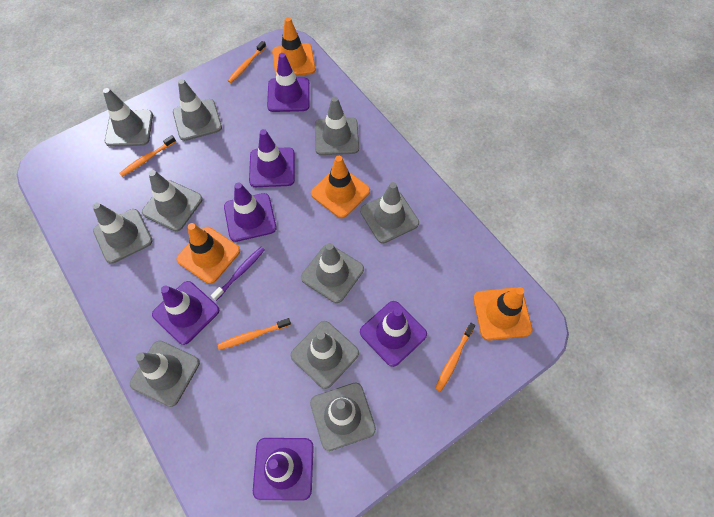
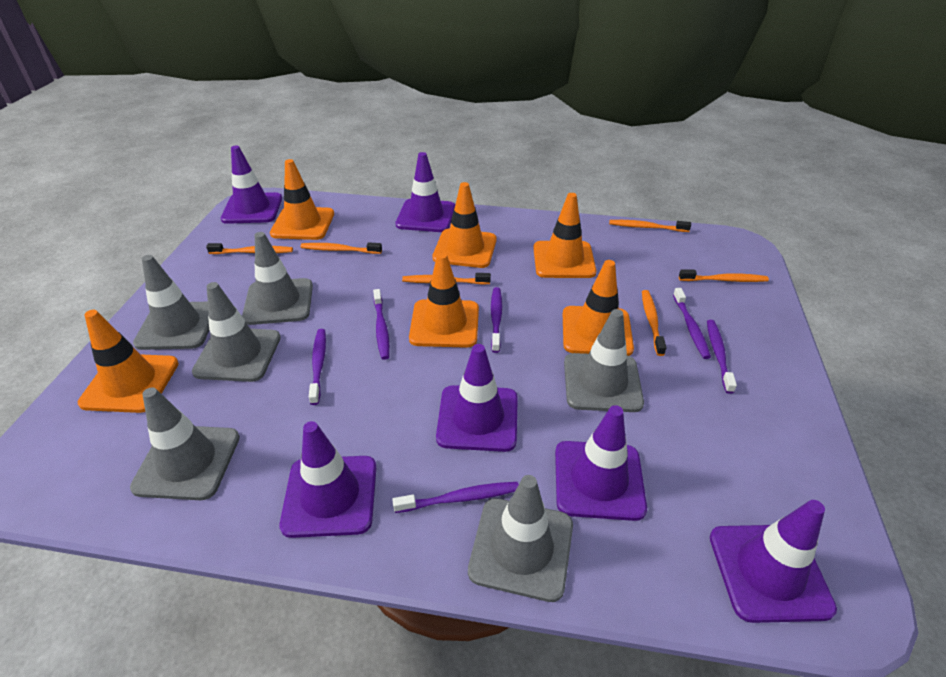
grey traffic cone: 10 -> 6
orange toothbrush: 4 -> 6
orange traffic cone: 4 -> 6
purple toothbrush: 1 -> 6

